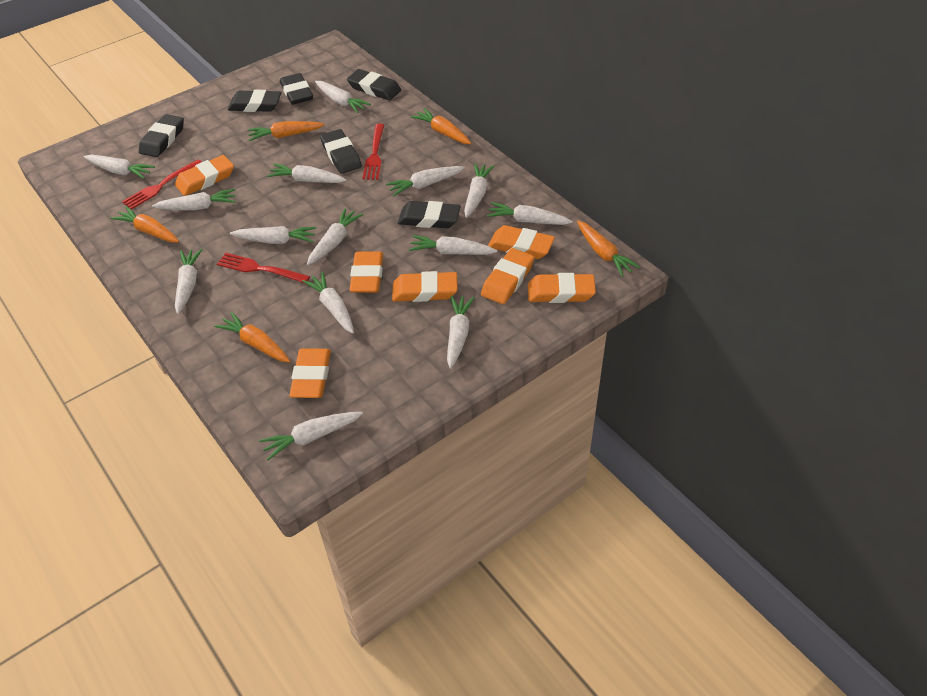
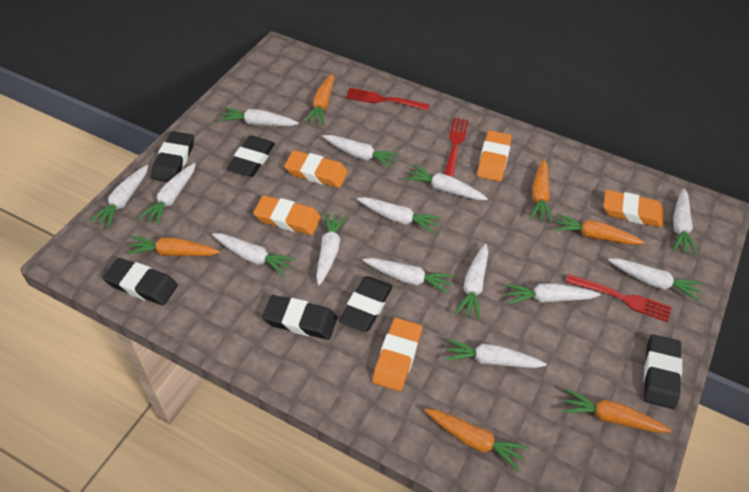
orange carrot: 5 -> 6
orange eraser: 7 -> 5

